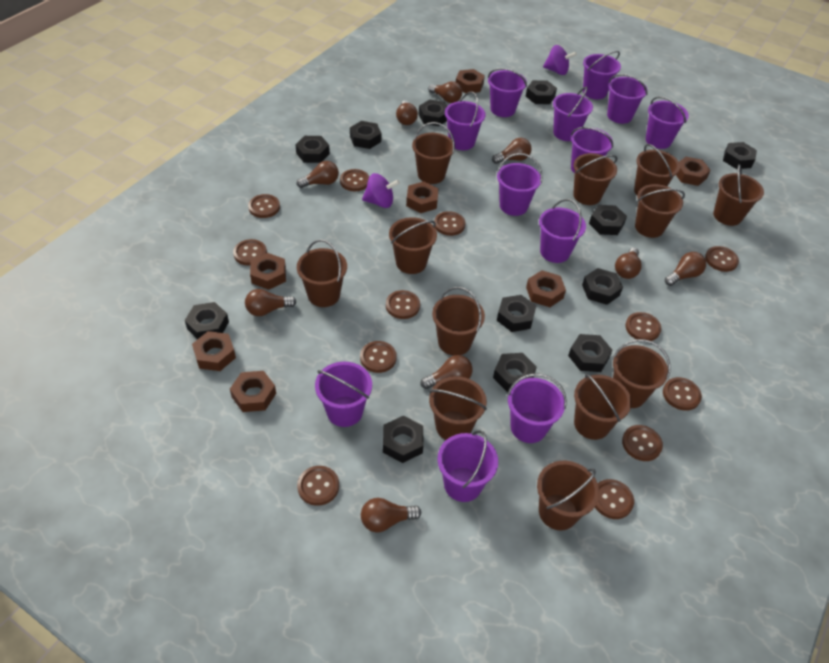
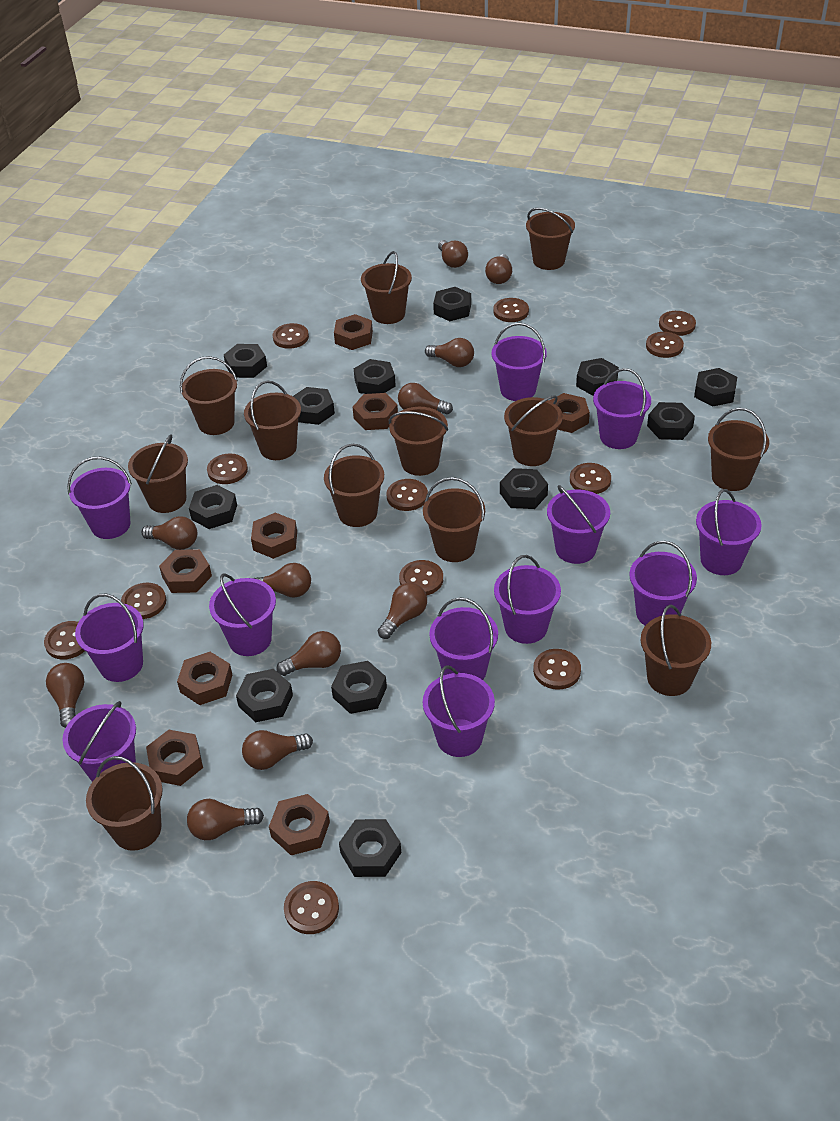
brown light bulb: 9 -> 11
brown nut: 7 -> 8
purple spinning top: 2 -> 0

